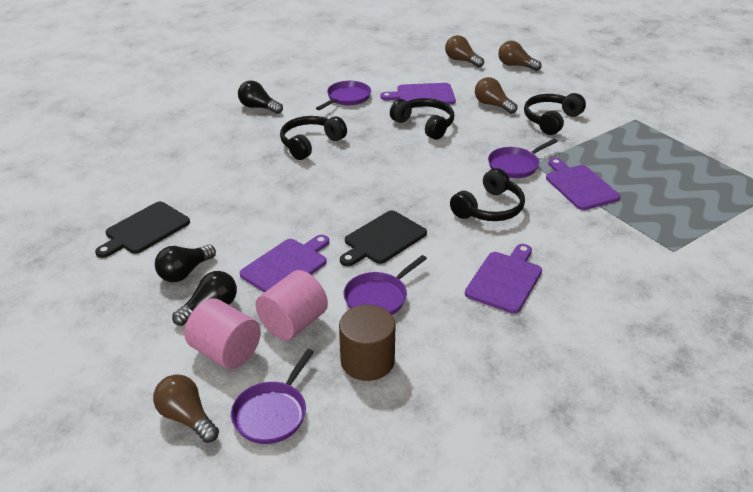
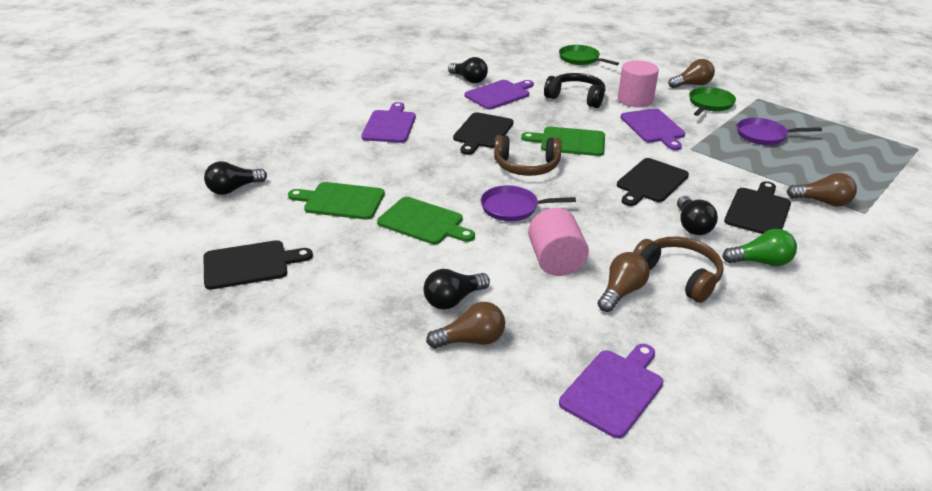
black cutting board: 2 -> 4
black headphones: 4 -> 1
black light bulb: 3 -> 4
brown cylinder: 1 -> 0
brown headphones: 0 -> 2
green cutting board: 0 -> 3
green light bulb: 0 -> 1
green pan: 0 -> 2
purple pan: 4 -> 2

